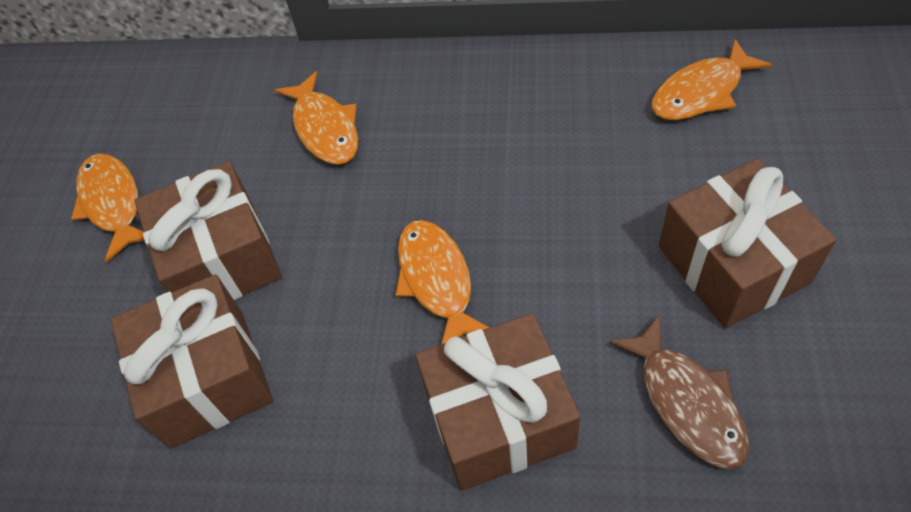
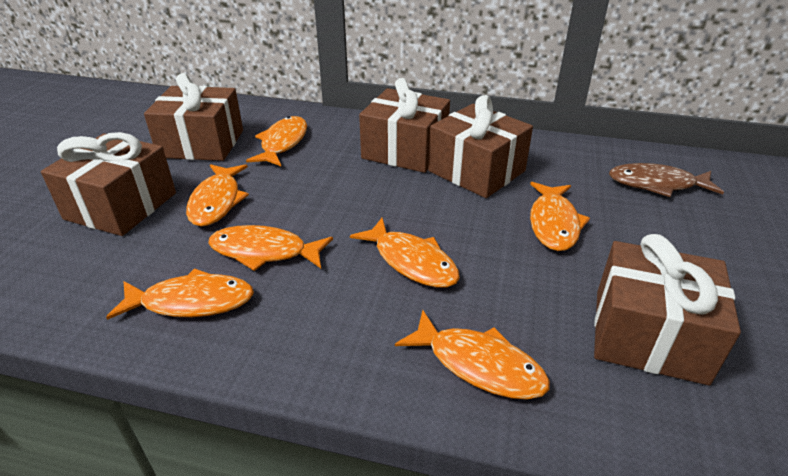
brown gift: 4 -> 5
orange fish: 4 -> 7

